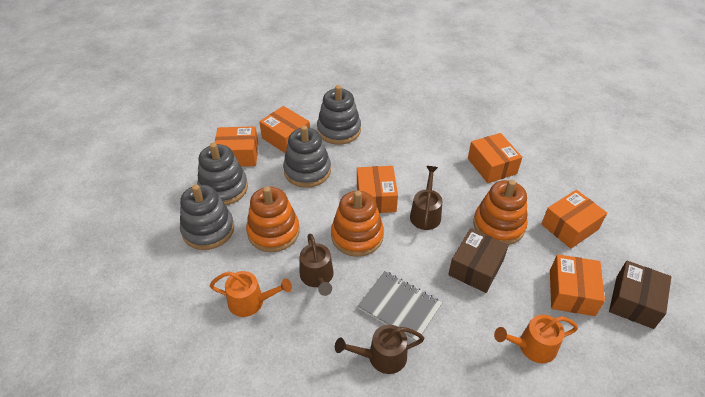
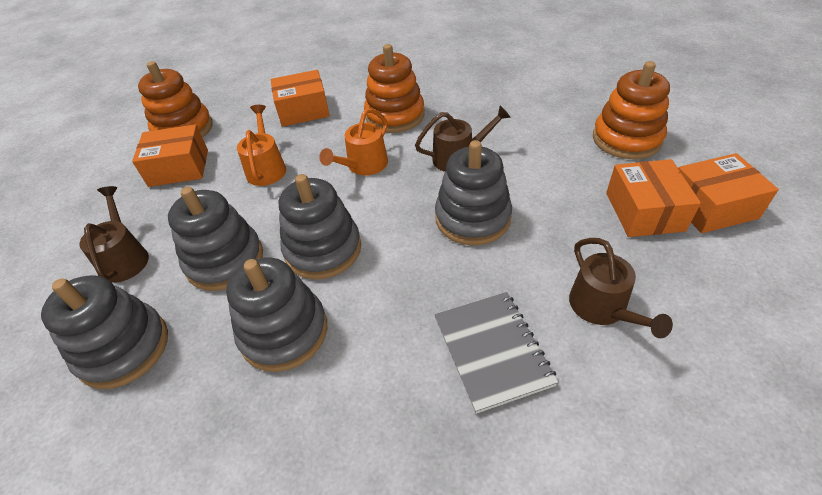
brown box: 2 -> 0
grey stacking toy: 4 -> 5
orange box: 6 -> 4

